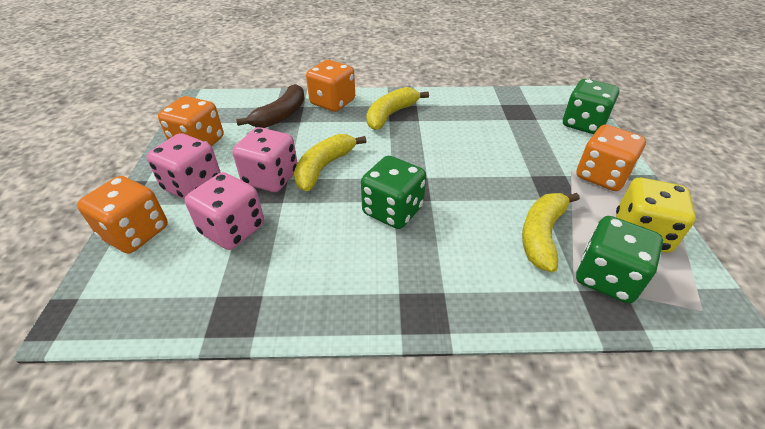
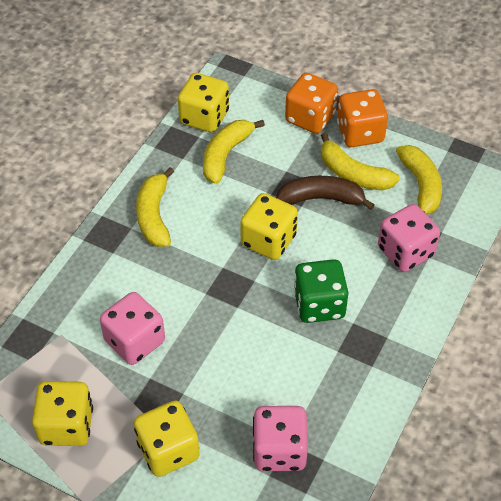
green dice: 3 -> 1
orange dice: 4 -> 2
yellow banana: 3 -> 4
yellow dice: 1 -> 4

